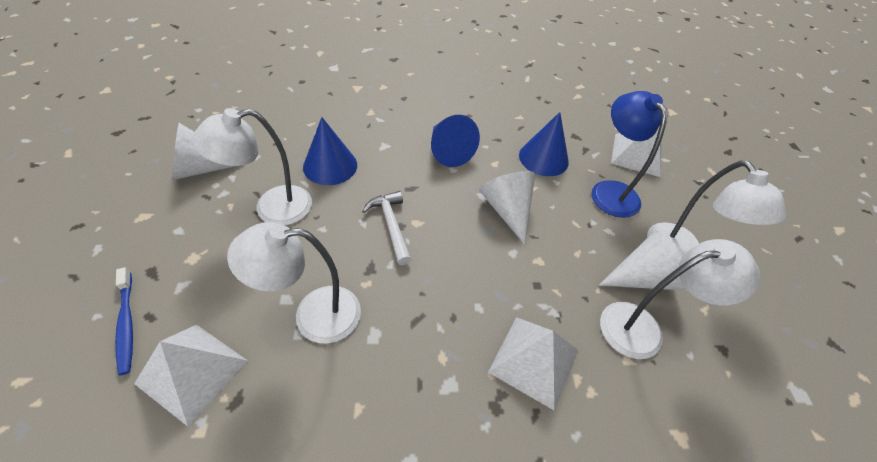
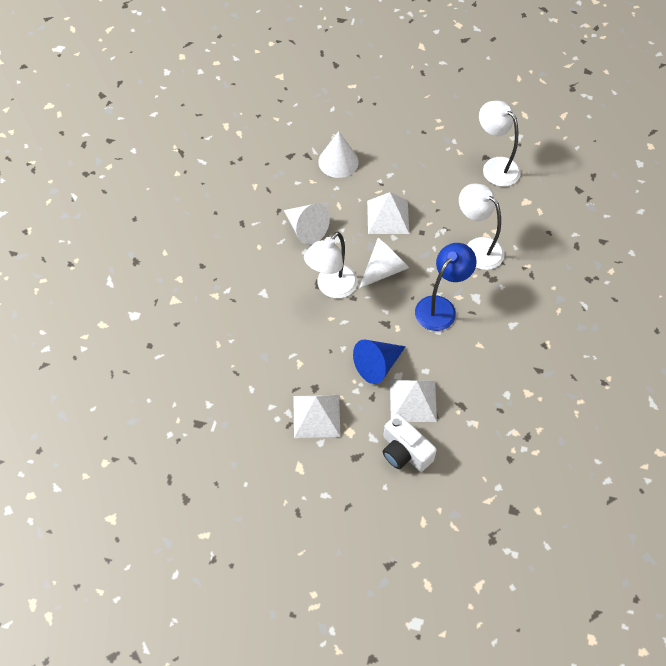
blue cone: 3 -> 1
blue toothbrush: 1 -> 0
white camera: 0 -> 1
white hammer: 1 -> 0
white lamp: 4 -> 3

